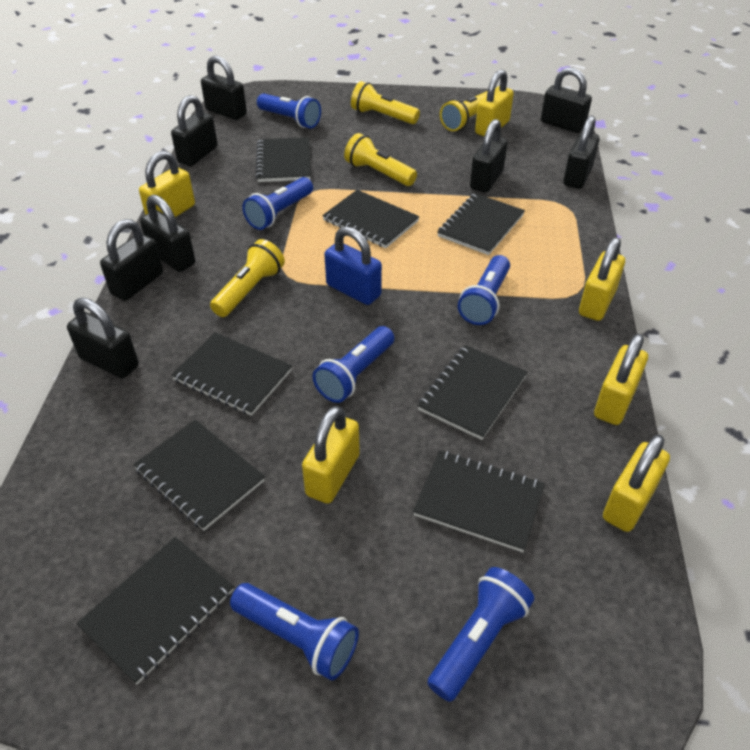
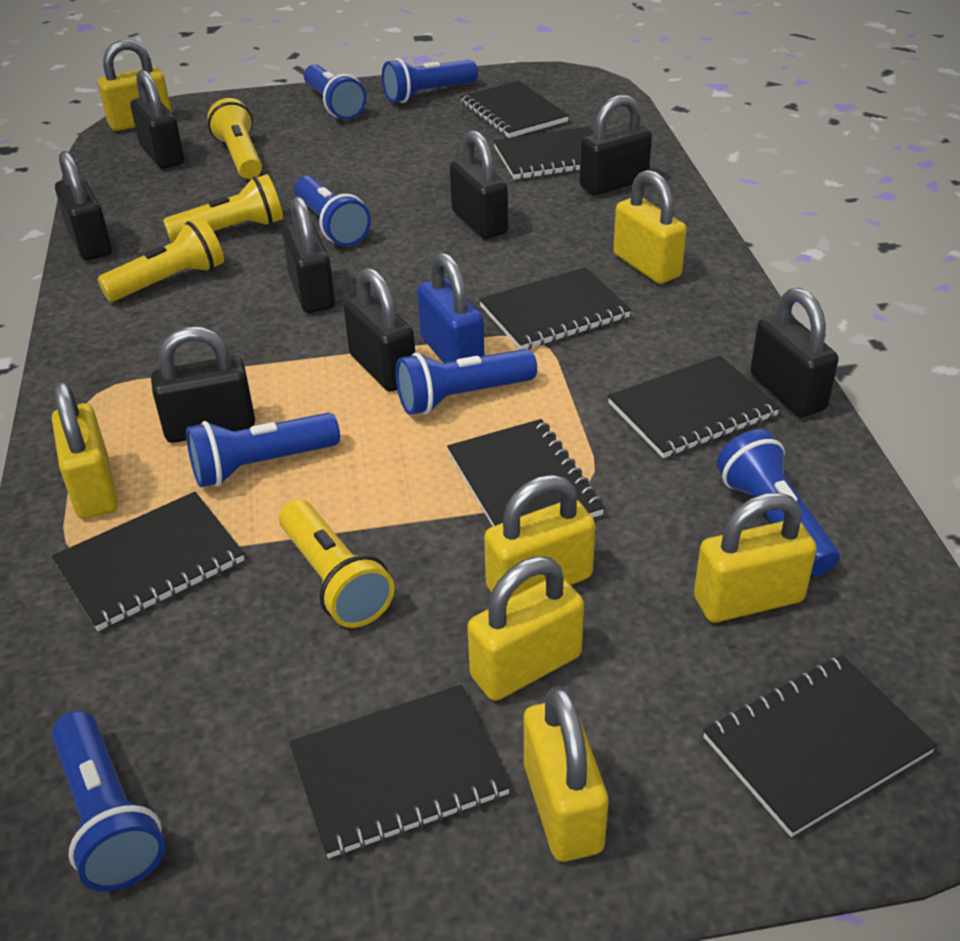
blue flashlight: 6 -> 7
yellow padlock: 6 -> 7

